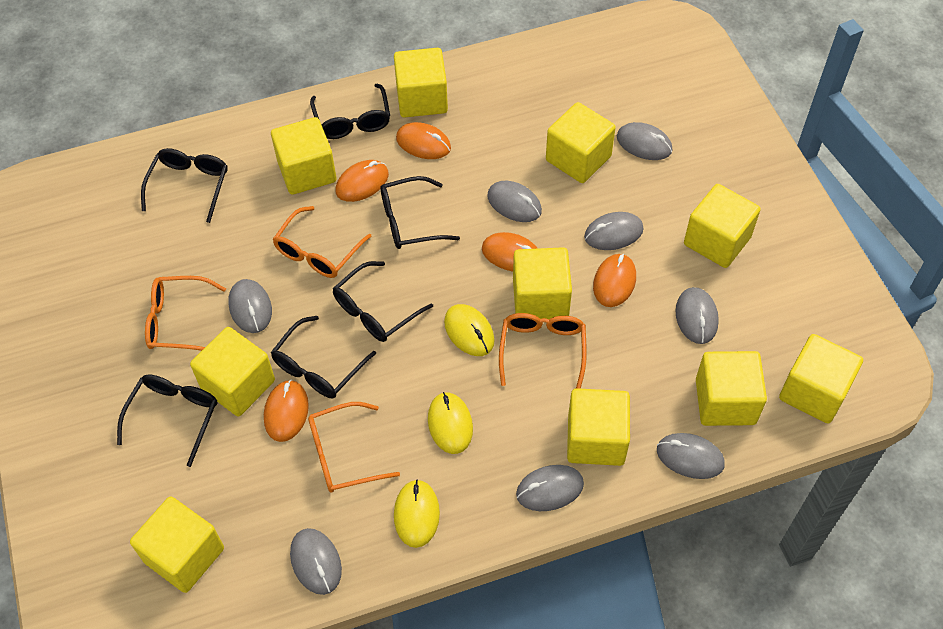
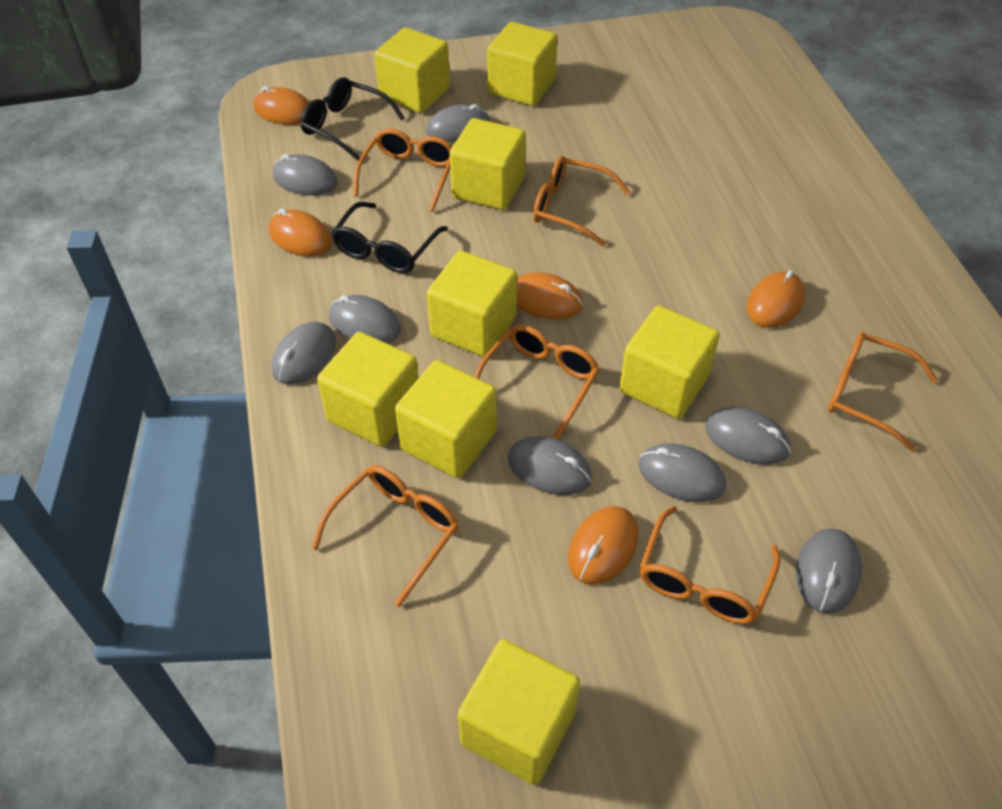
black glasses: 6 -> 2
orange glasses: 4 -> 6
yellow cube: 10 -> 8
yellow mouse: 3 -> 0

